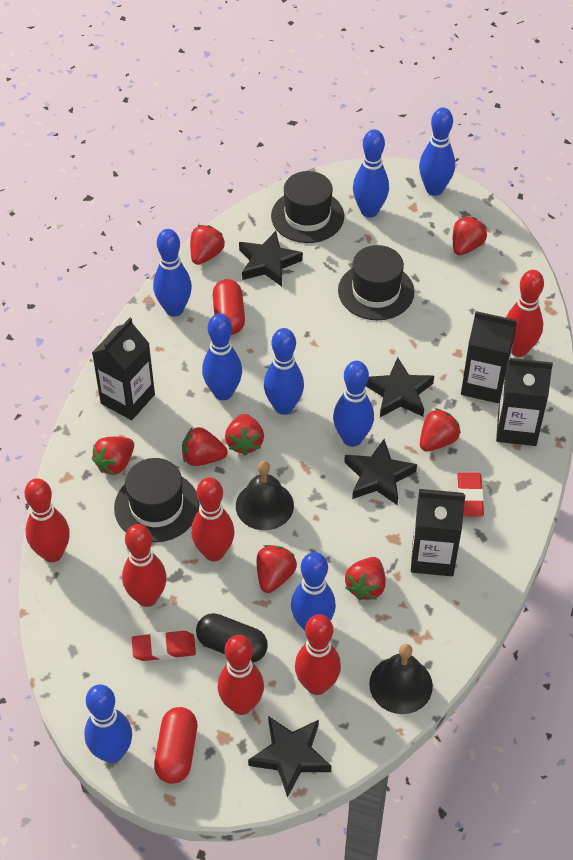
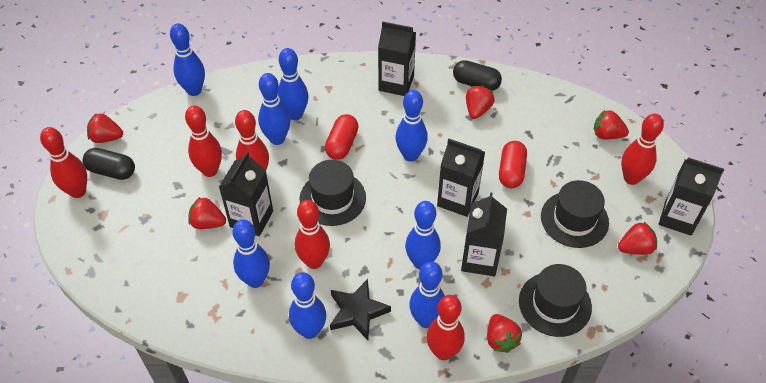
black bell: 2 -> 0
black capsule: 1 -> 2
black carton: 4 -> 5
black star: 4 -> 1
red eraser: 2 -> 0
red strawberry: 8 -> 6

